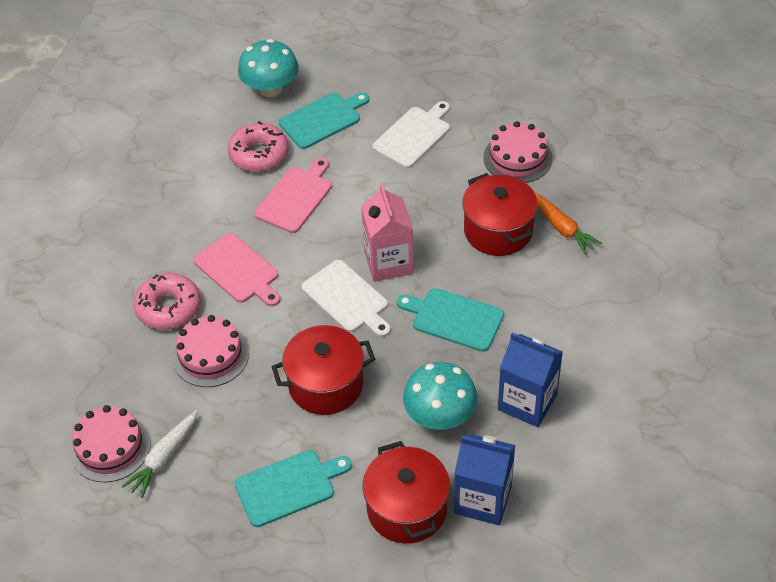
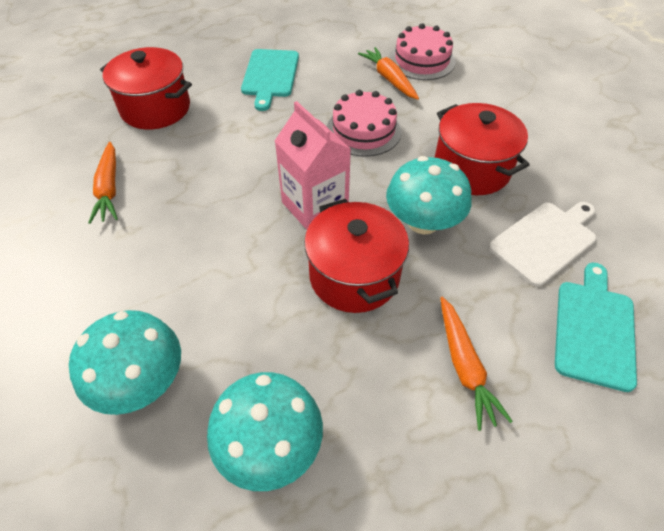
blue carton: 2 -> 0
orange carrot: 1 -> 3
pink cake: 3 -> 2
pink cutting board: 2 -> 0
pink donut: 2 -> 0
turquoise cutting board: 3 -> 2
turquoise mushroom: 2 -> 3
white carrot: 1 -> 0
white cutting board: 2 -> 1

